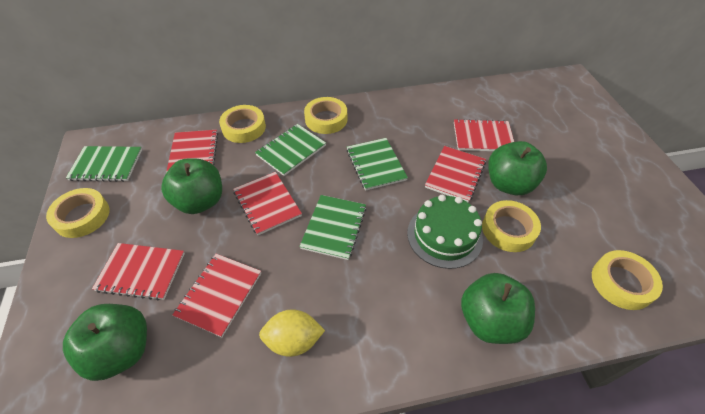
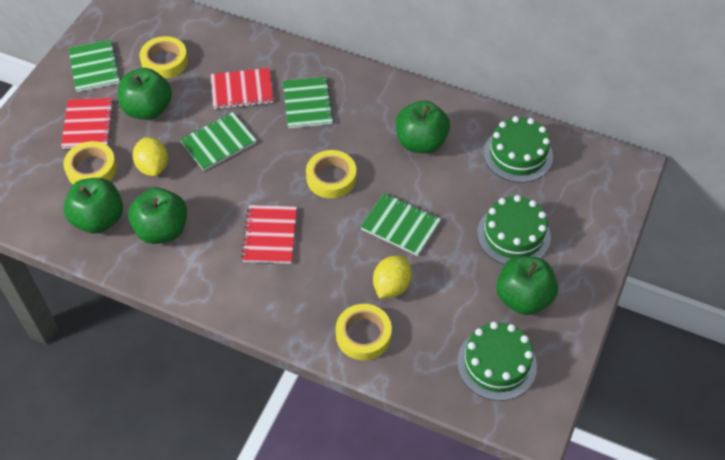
green apple: 4 -> 5
green cake: 1 -> 3
red notebook: 6 -> 3
yellow lemon: 1 -> 2
yellow tape: 5 -> 4

